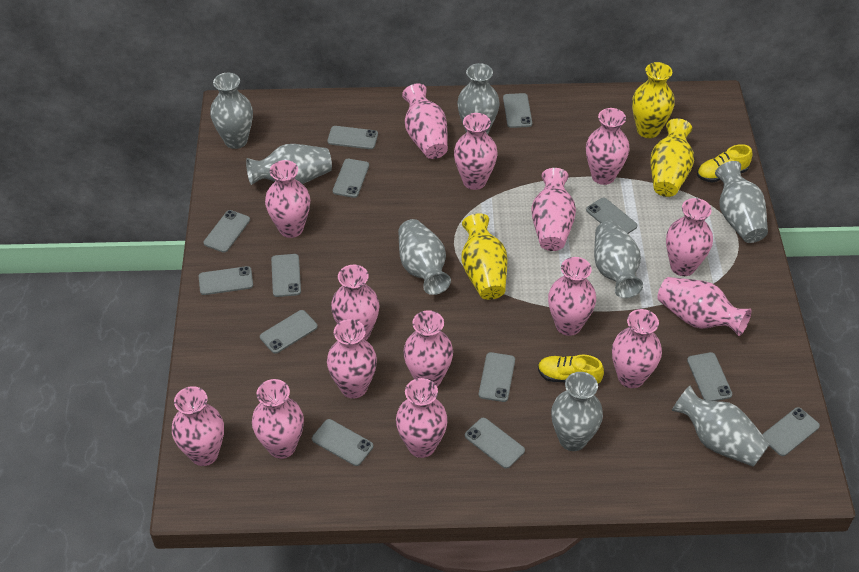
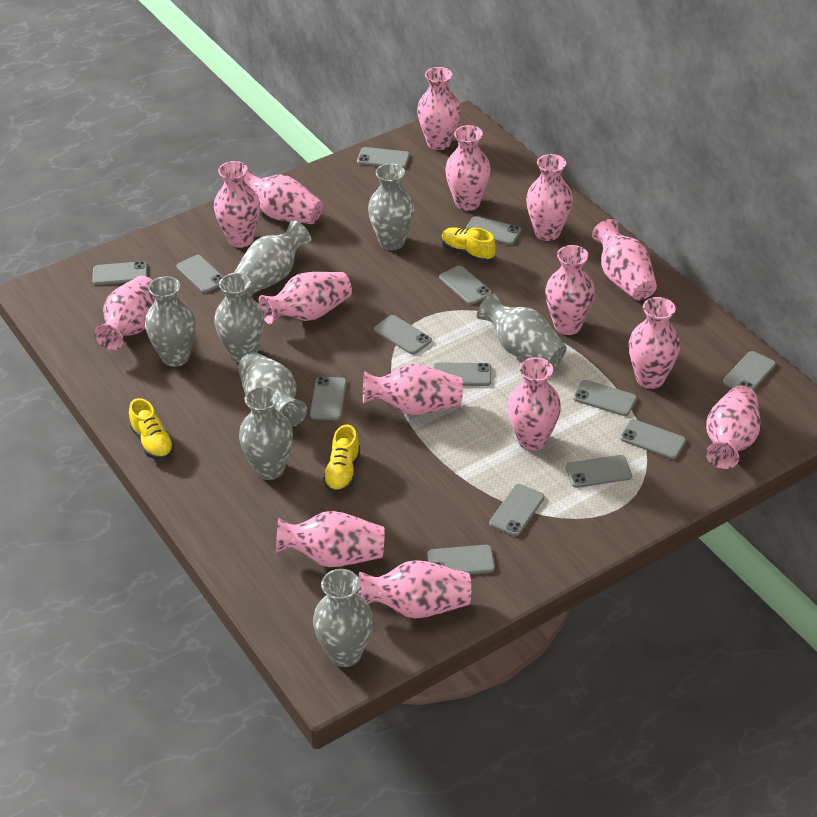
grey phone: 13 -> 14
yellow shoe: 2 -> 3
yellow vase: 3 -> 0

